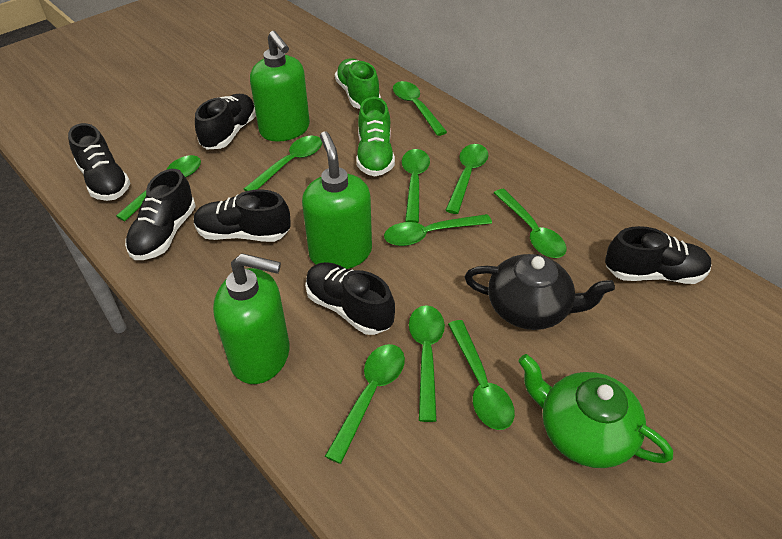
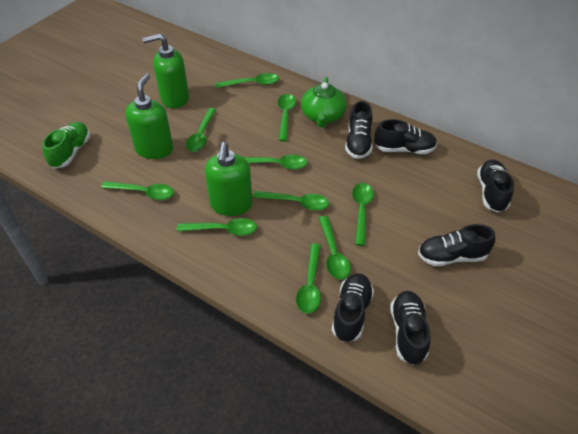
black teapot: 1 -> 0
green shoe: 2 -> 1

